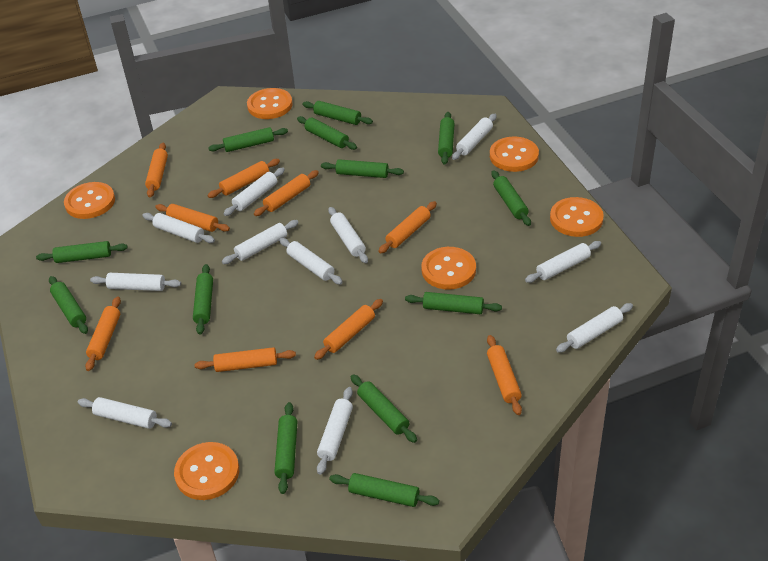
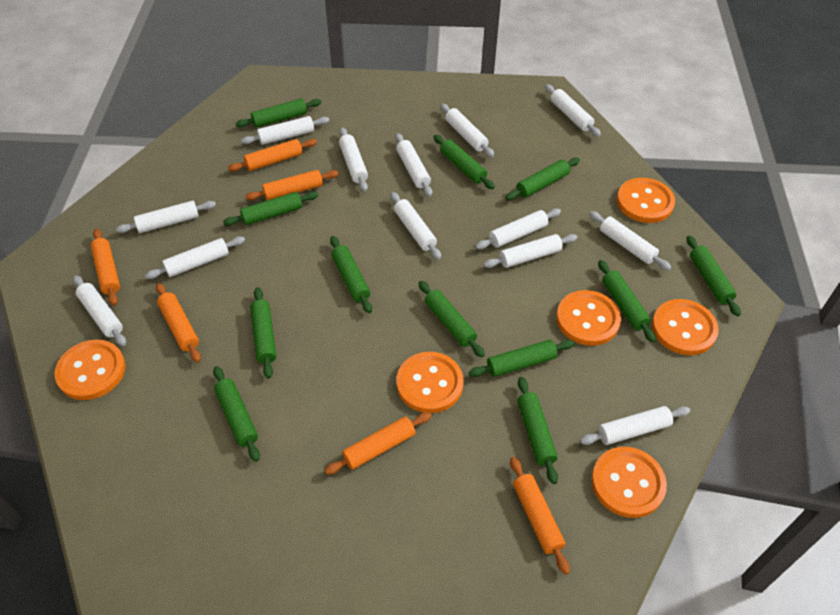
green rolling pin: 13 -> 12
orange rolling pin: 9 -> 6
white rolling pin: 11 -> 13

